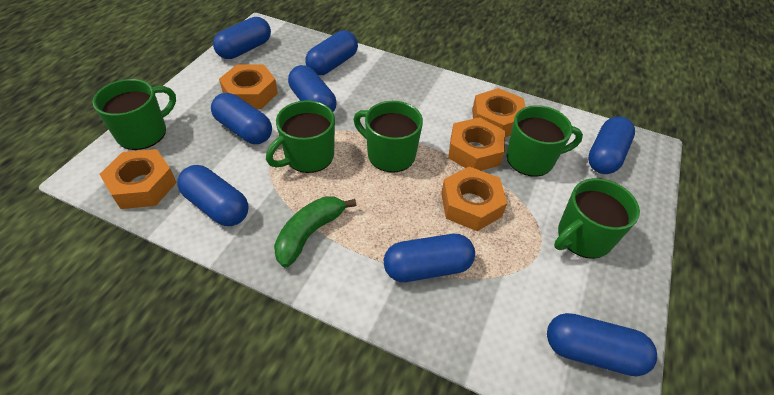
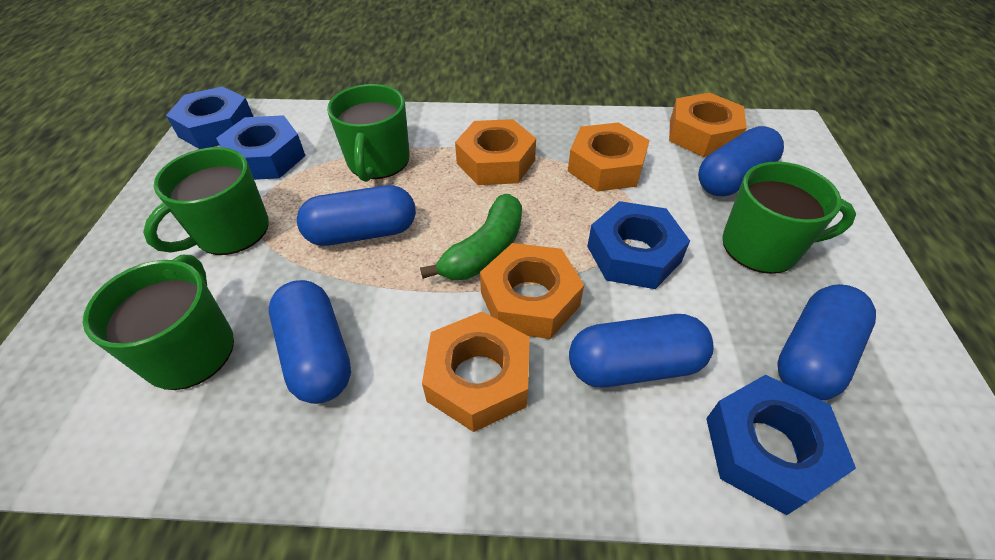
blue capsule: 8 -> 5
blue nut: 0 -> 4
green mug: 5 -> 4

